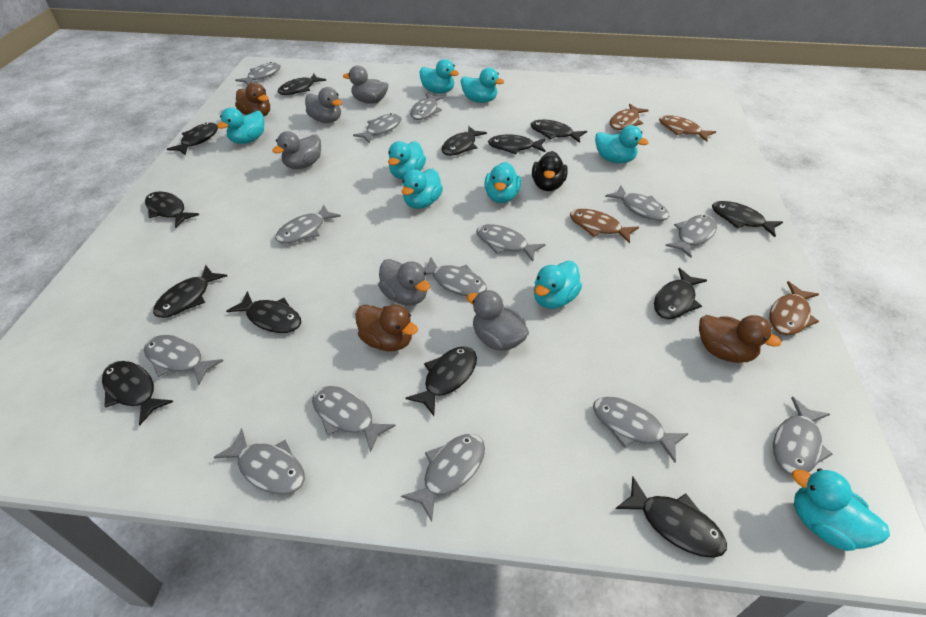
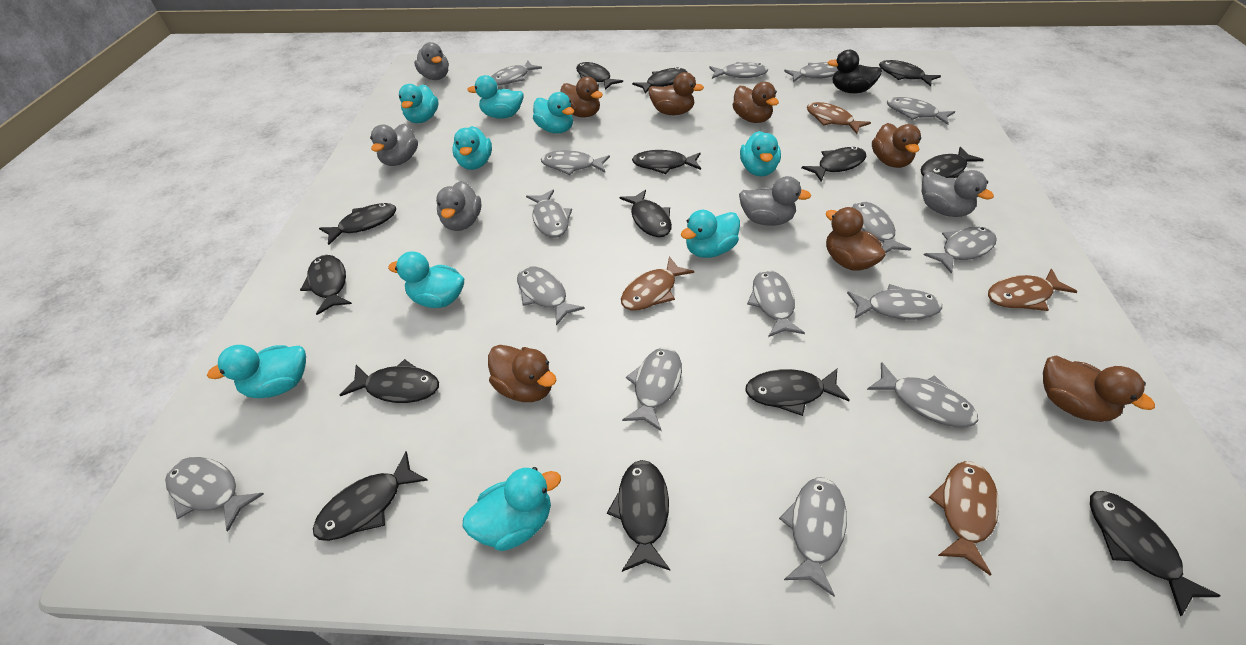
black fish: 13 -> 14
brown duck: 3 -> 7
grey fish: 14 -> 15

